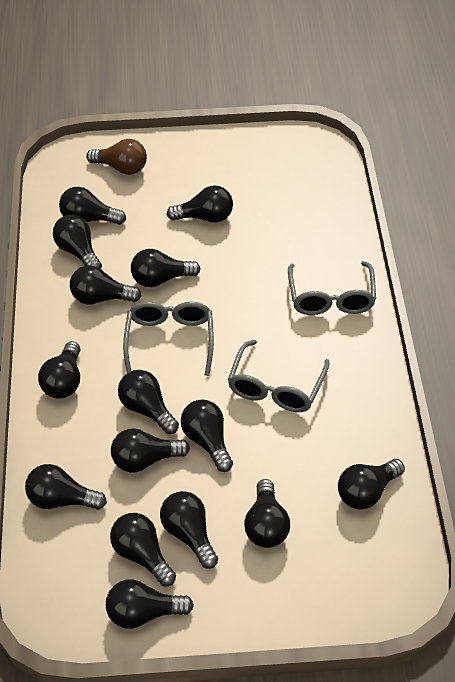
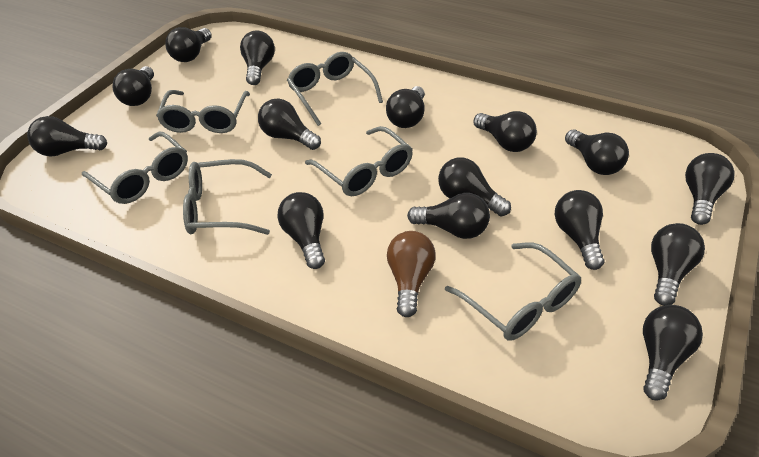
grey glasses: 3 -> 6

